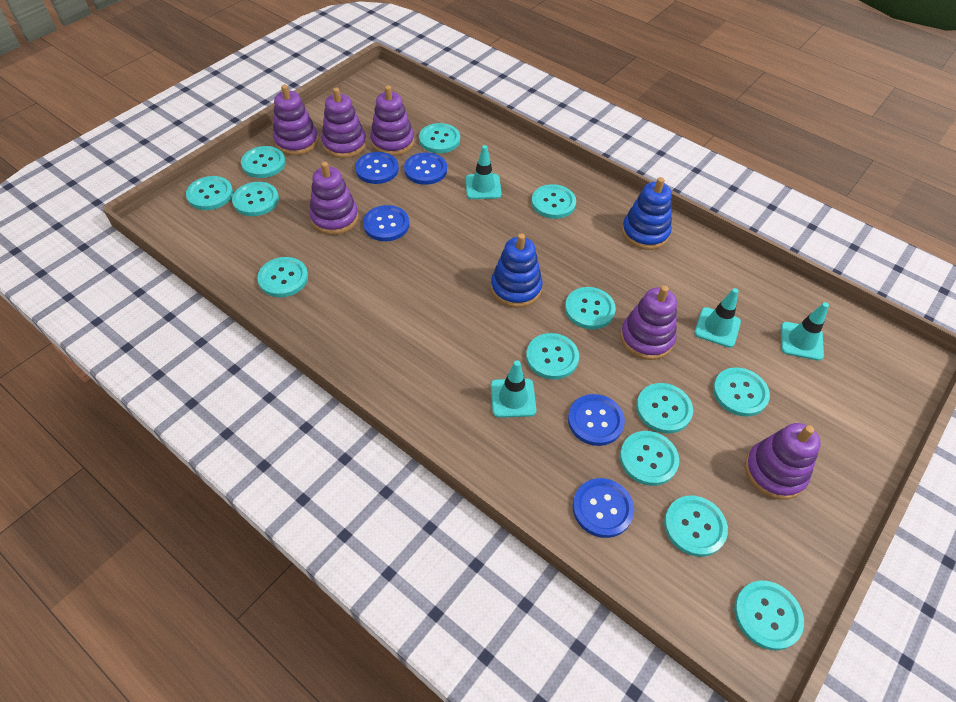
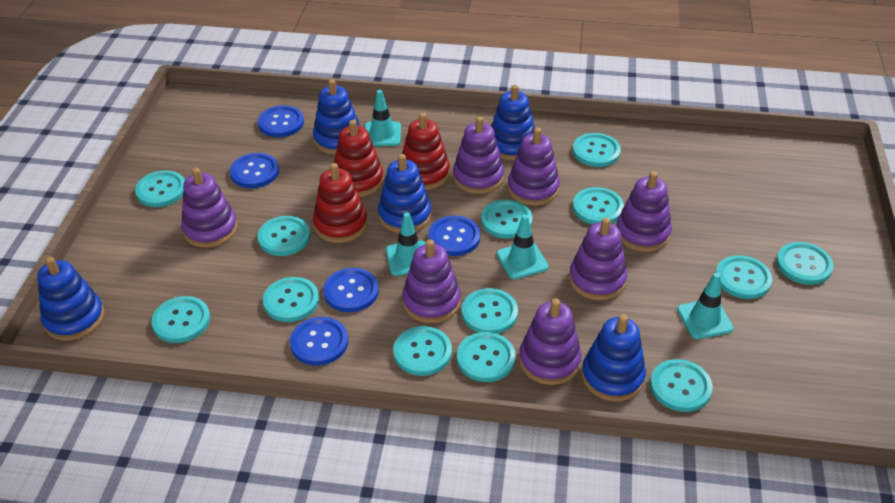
blue stacking toy: 2 -> 5
purple stacking toy: 6 -> 7
red stacking toy: 0 -> 3

